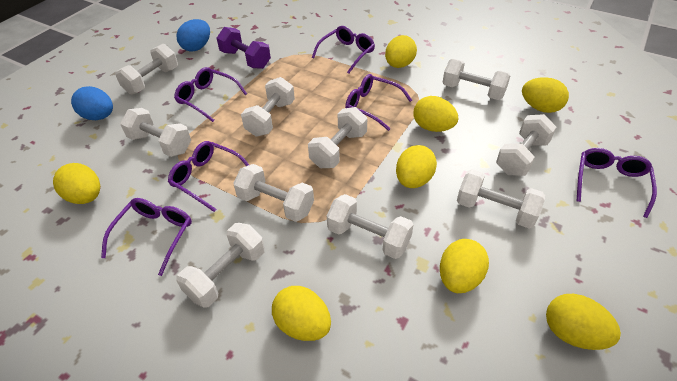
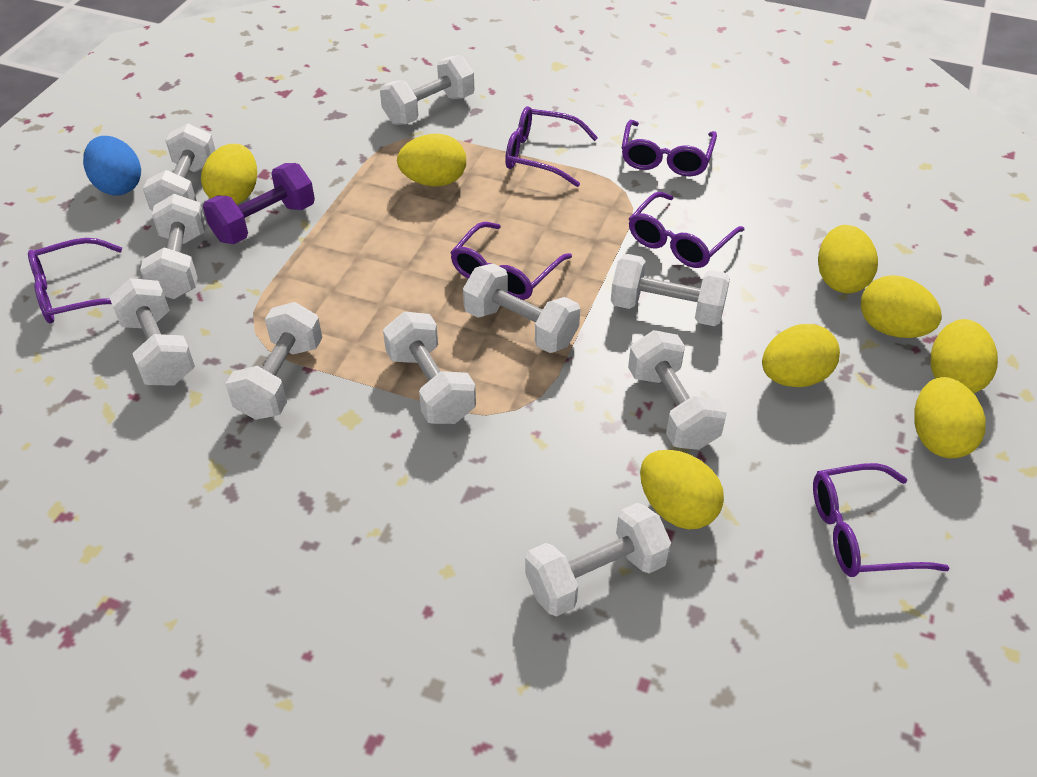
blue egg: 2 -> 1

